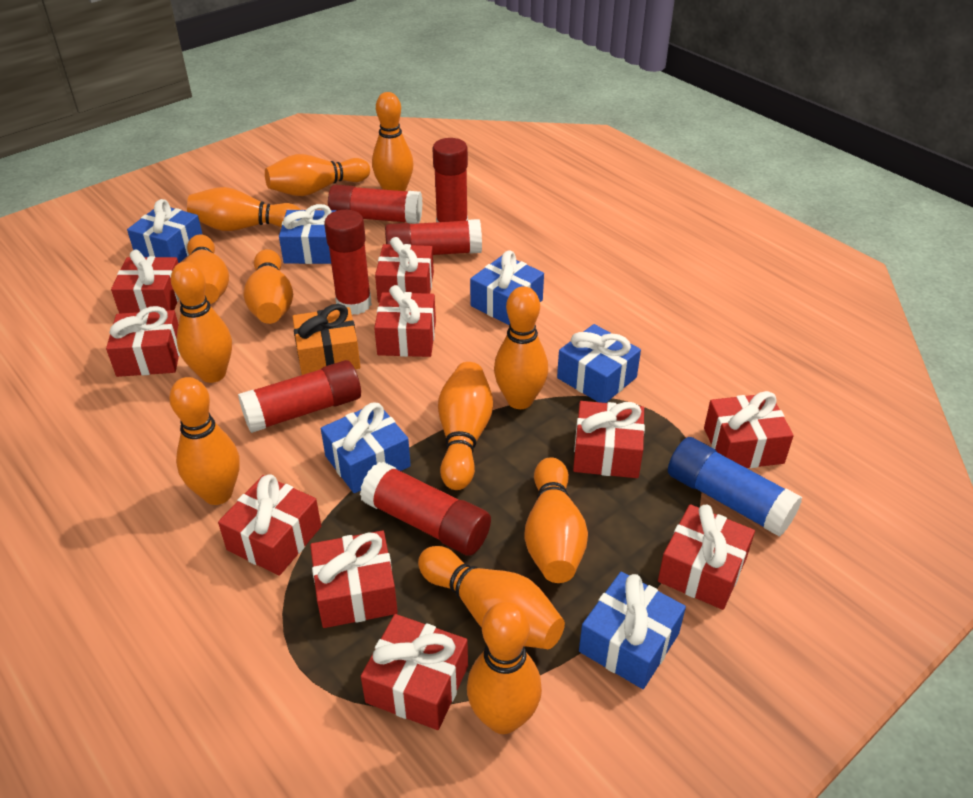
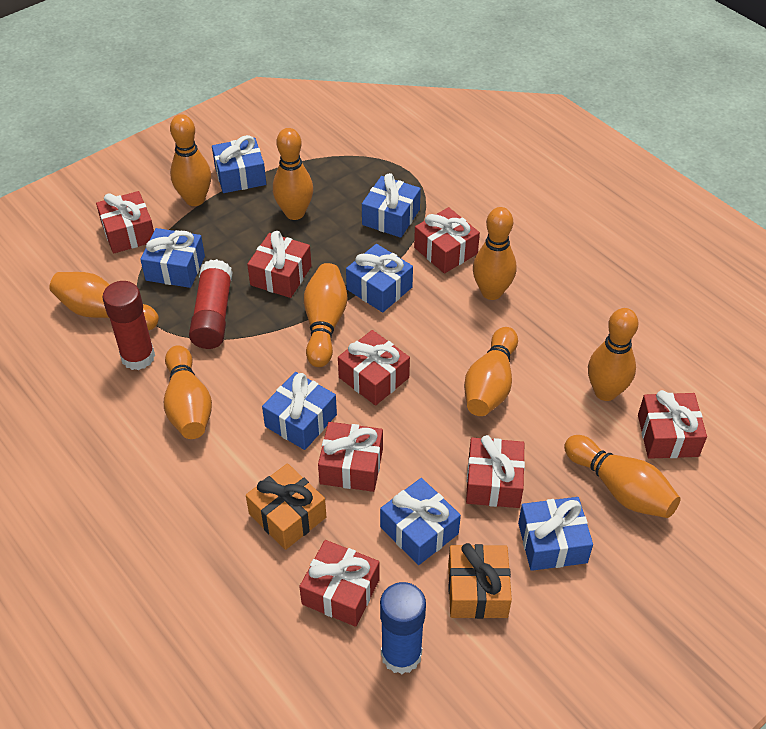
blue gift: 6 -> 7
orange bowling pin: 12 -> 9
orange gift: 1 -> 2
red gift: 10 -> 8
red glue stick: 6 -> 2

